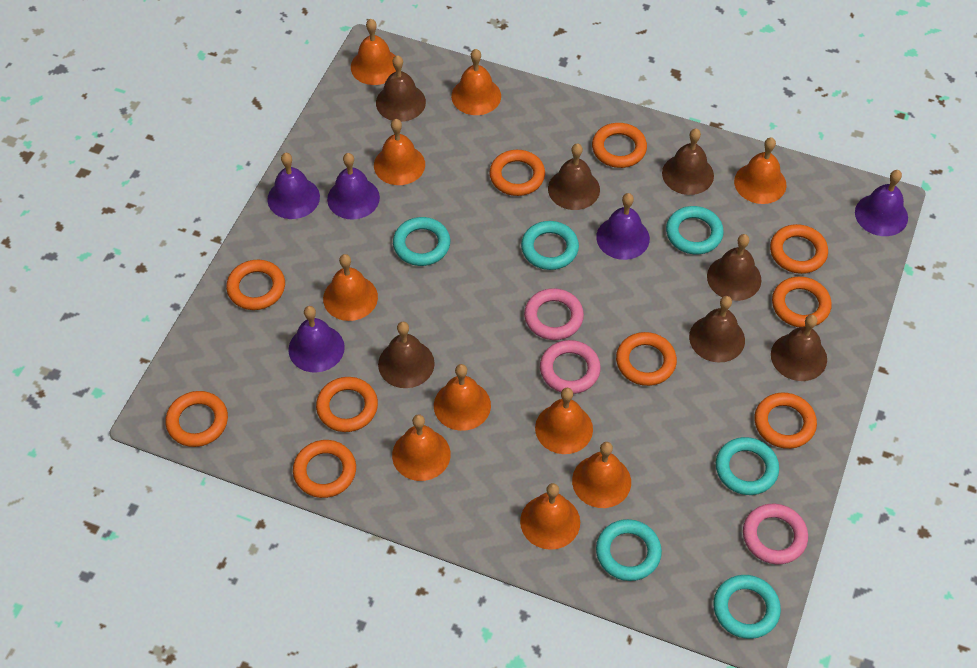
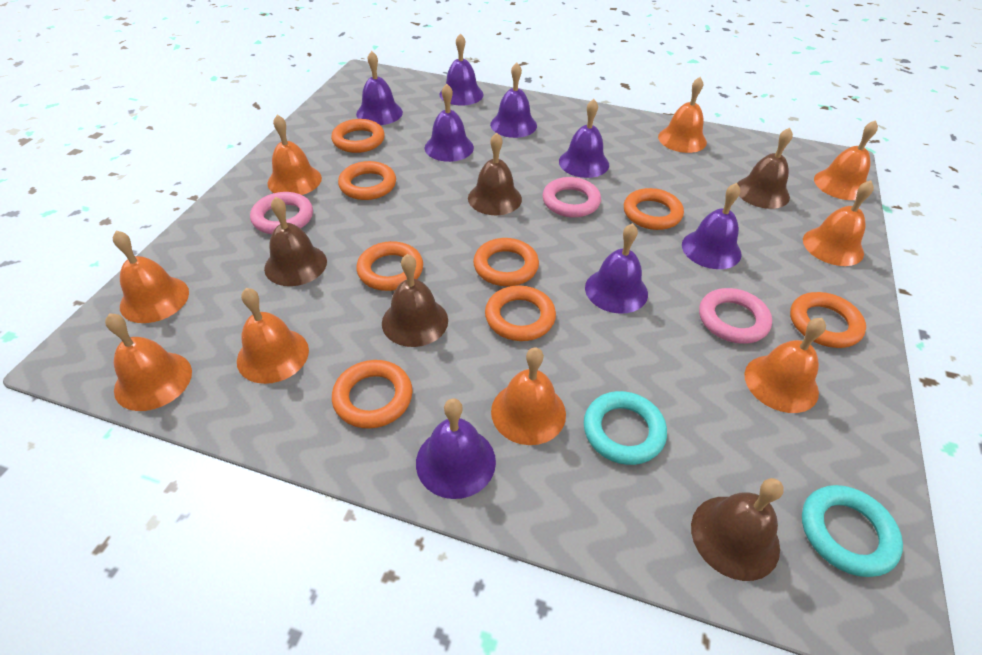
brown bell: 7 -> 5
orange bell: 10 -> 9
orange ring: 10 -> 8
purple bell: 5 -> 8
turquoise ring: 6 -> 2

